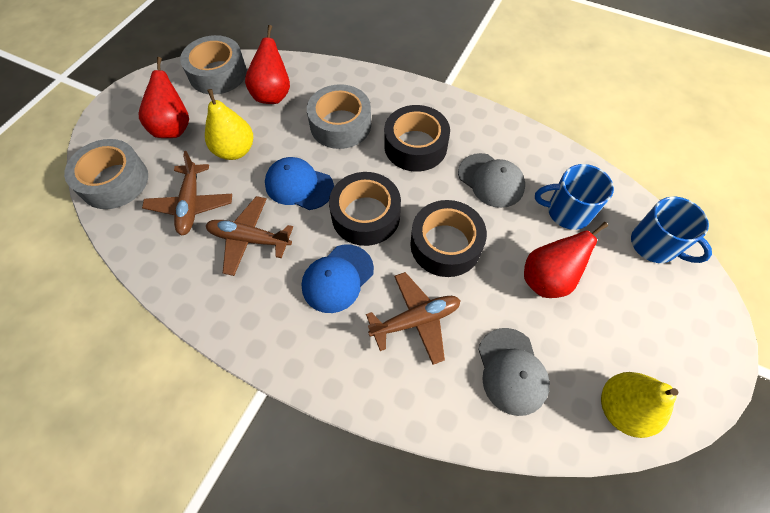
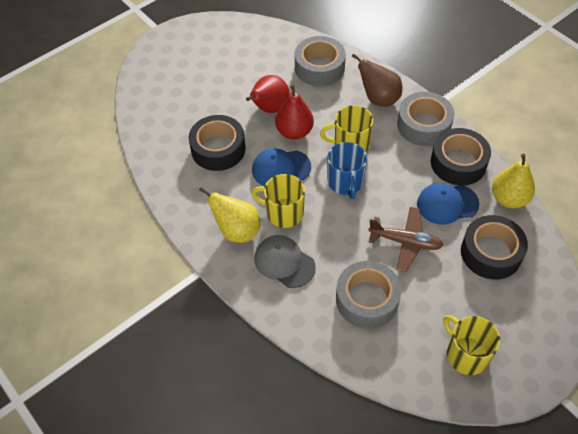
blue mug: 2 -> 1
brown pear: 0 -> 1
brown plane: 3 -> 1
grey cap: 2 -> 1
red pear: 3 -> 2
yellow mug: 0 -> 3

